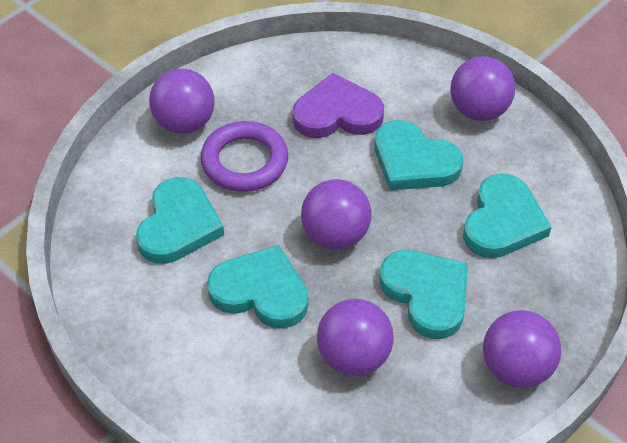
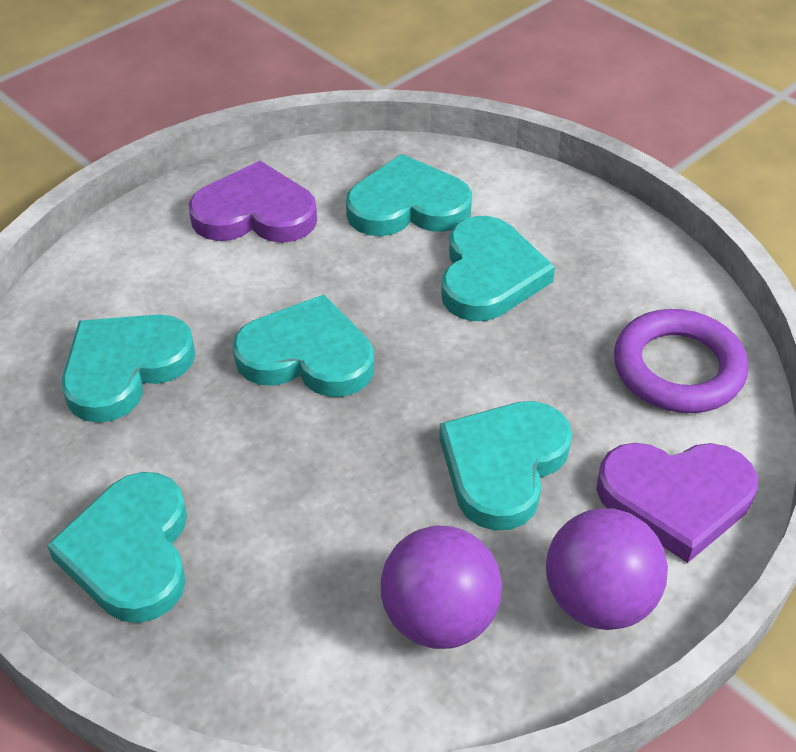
purple ball: 5 -> 2
purple heart: 1 -> 2
turquoise heart: 5 -> 6

